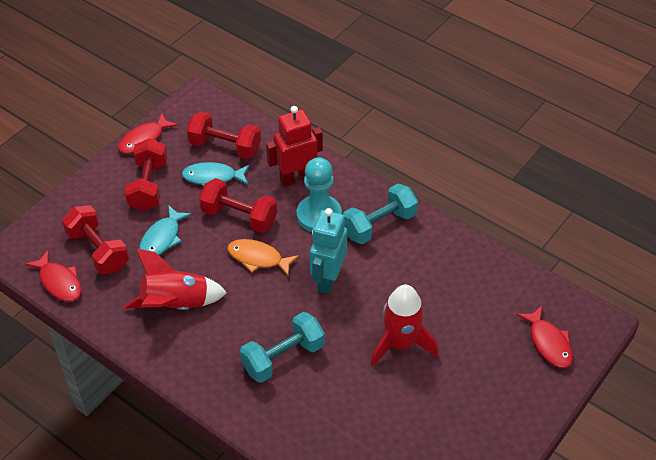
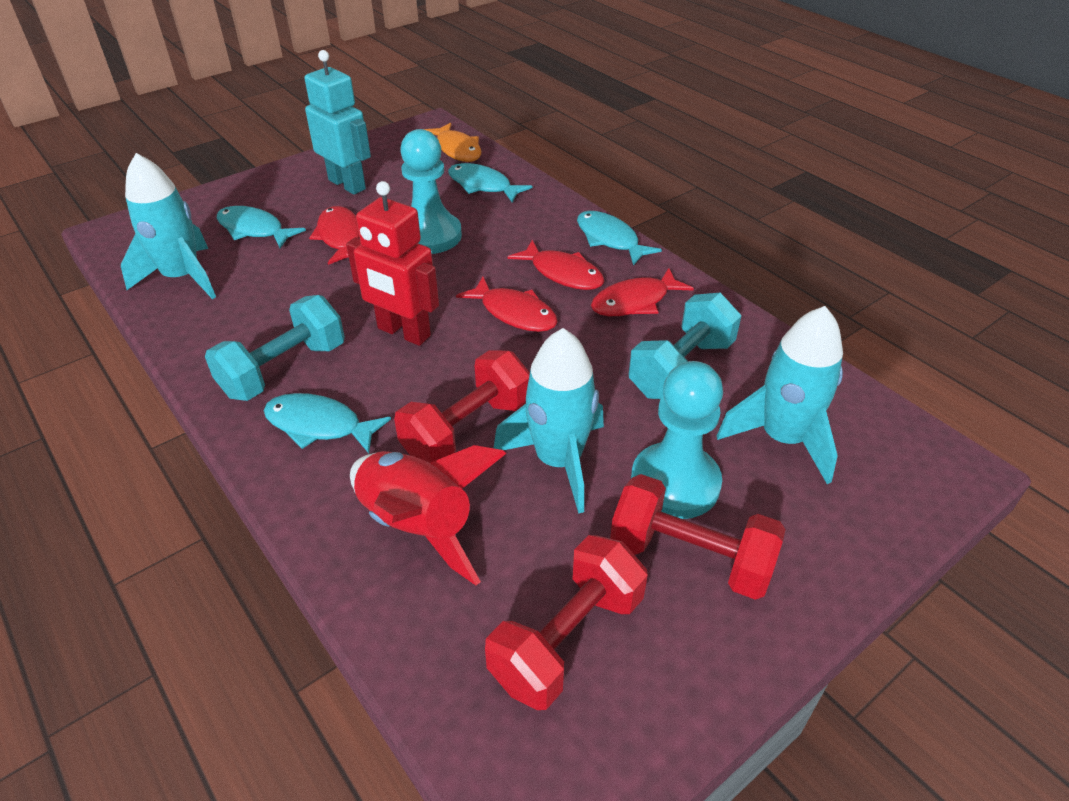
red dumbbell: 4 -> 3
red fish: 3 -> 4
red rocket: 2 -> 1
turquoise fish: 2 -> 4
turquoise pawn: 1 -> 2
turquoise rocket: 0 -> 3

